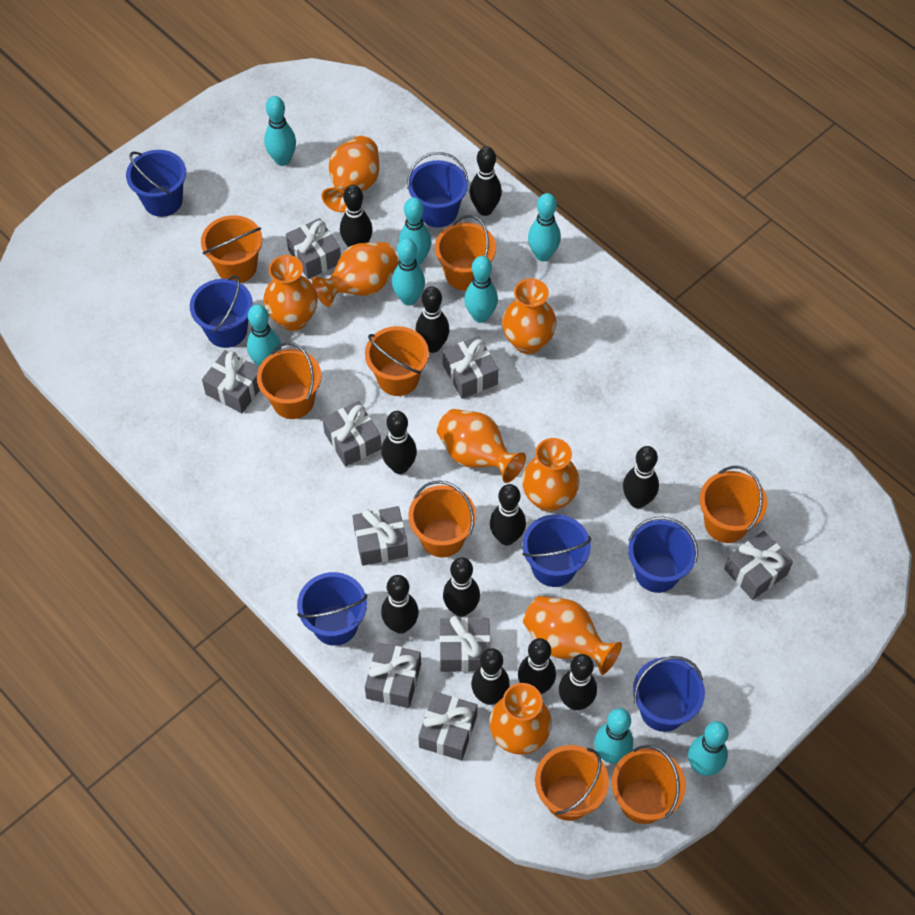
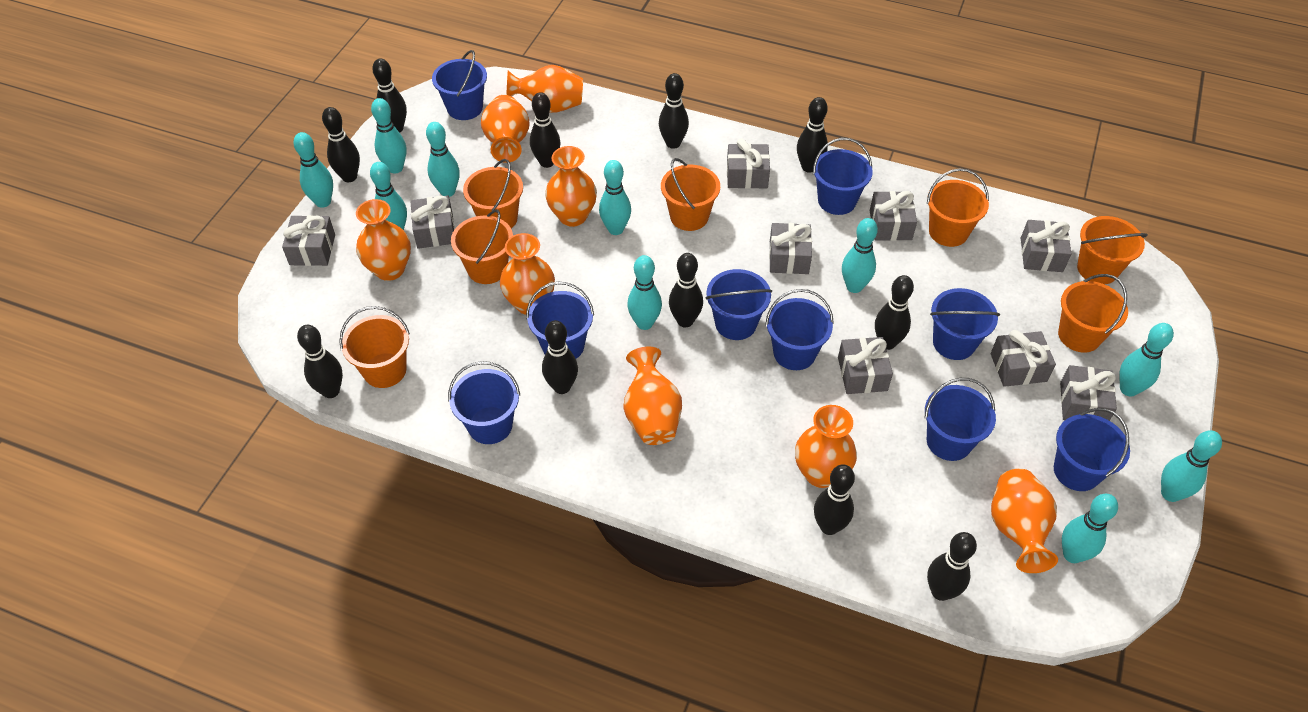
blue bucket: 7 -> 9
orange bucket: 8 -> 7
turquoise bowling pin: 8 -> 10

